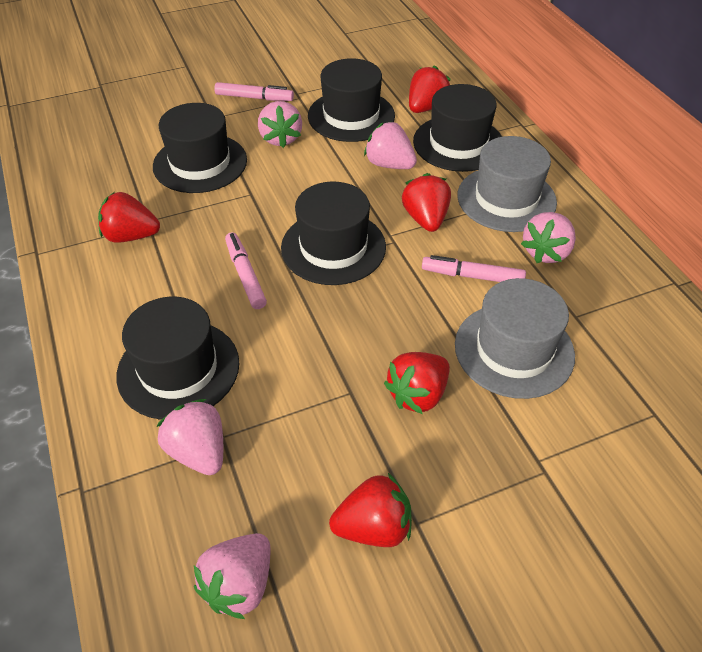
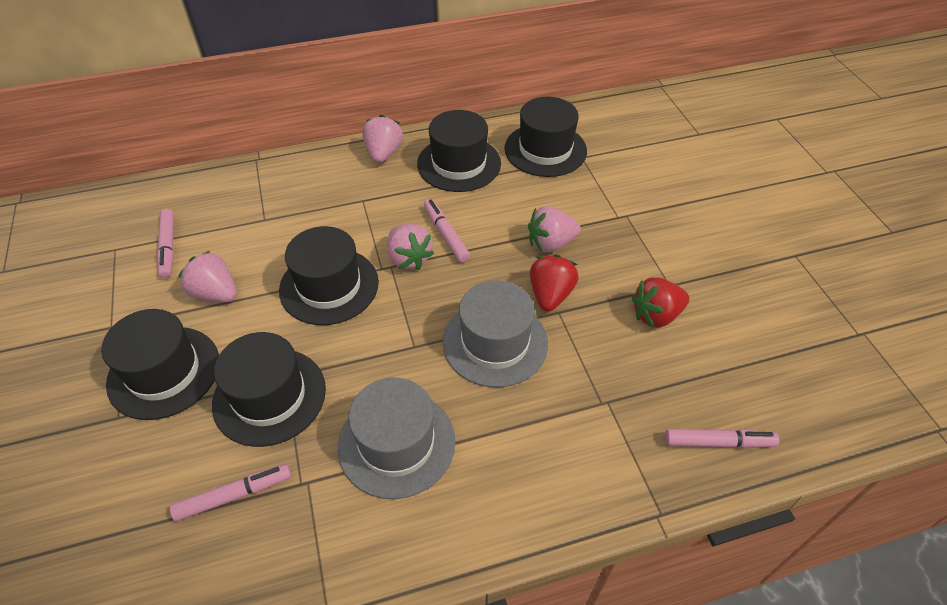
pink marker: 3 -> 4
pink strawberry: 5 -> 4
red strawberry: 5 -> 2

